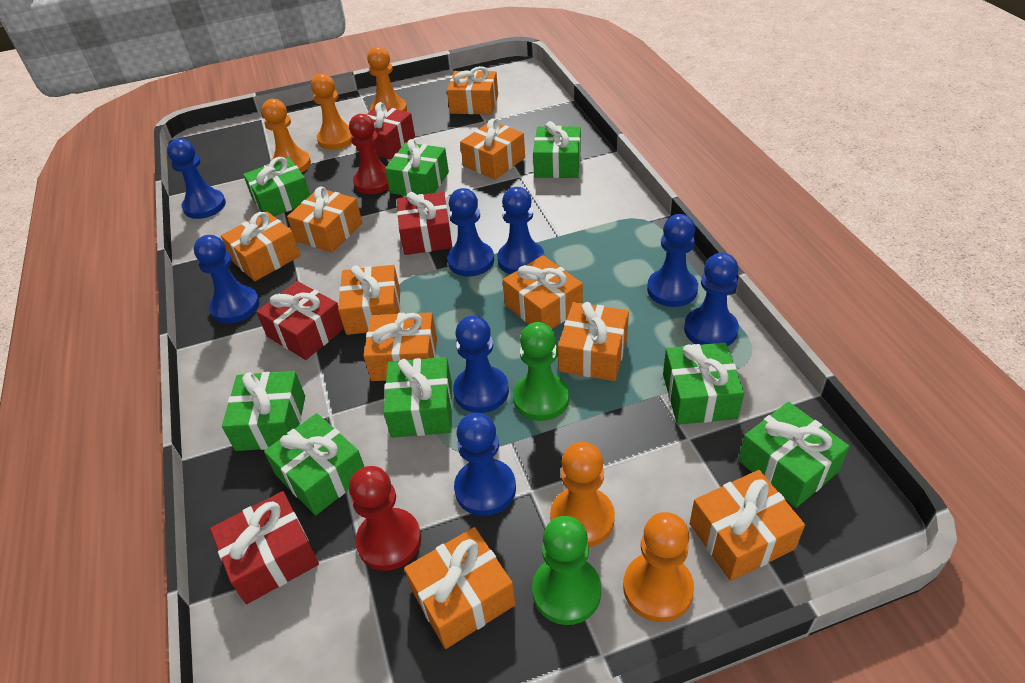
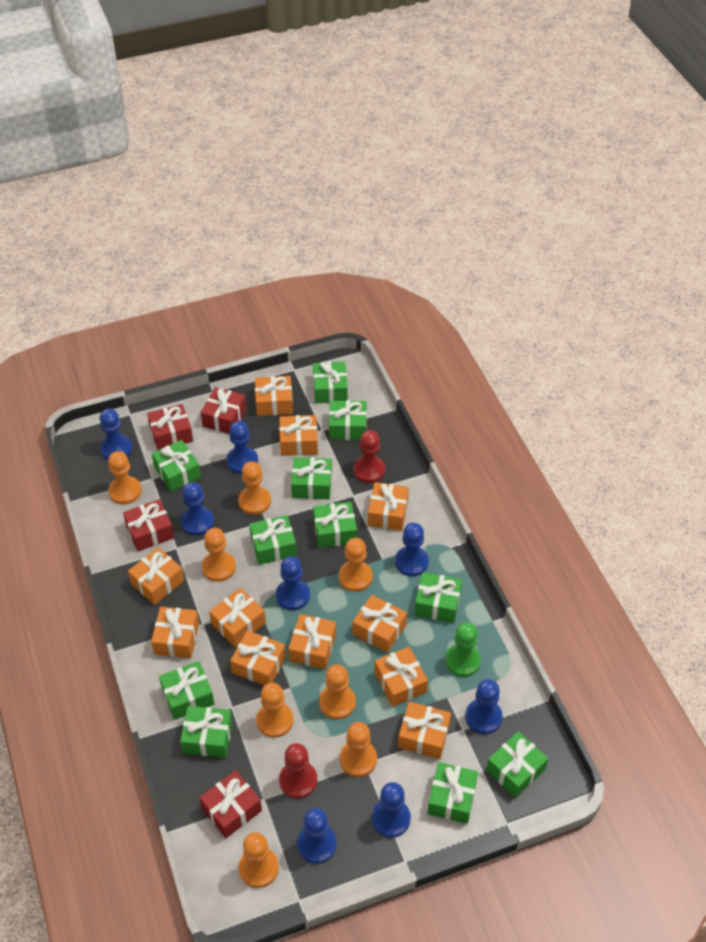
green gift: 8 -> 11
green pawn: 2 -> 1
orange gift: 10 -> 11
orange pawn: 5 -> 8

